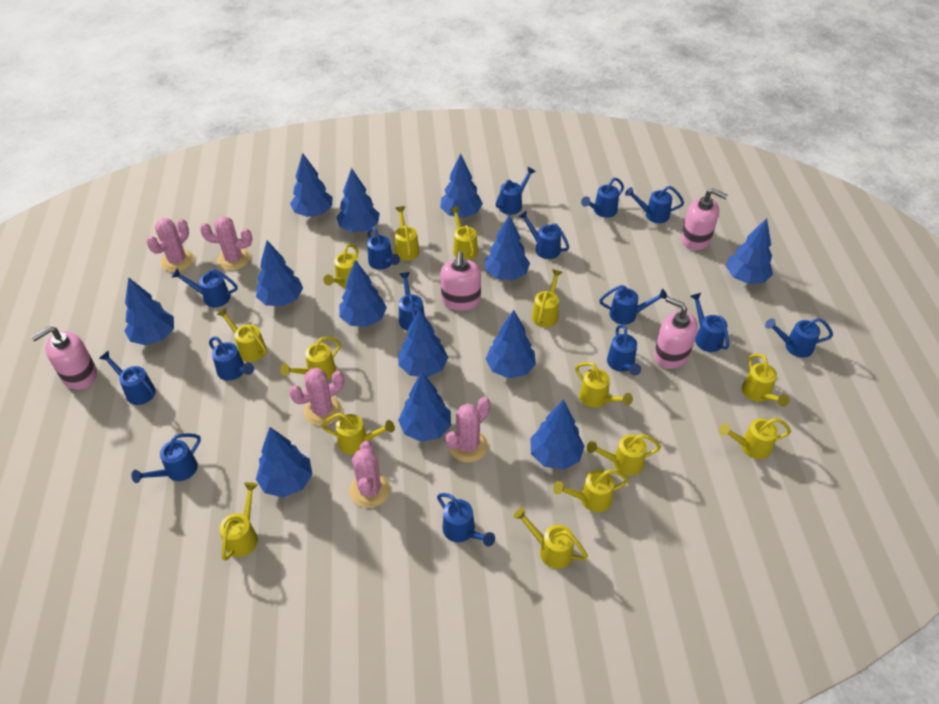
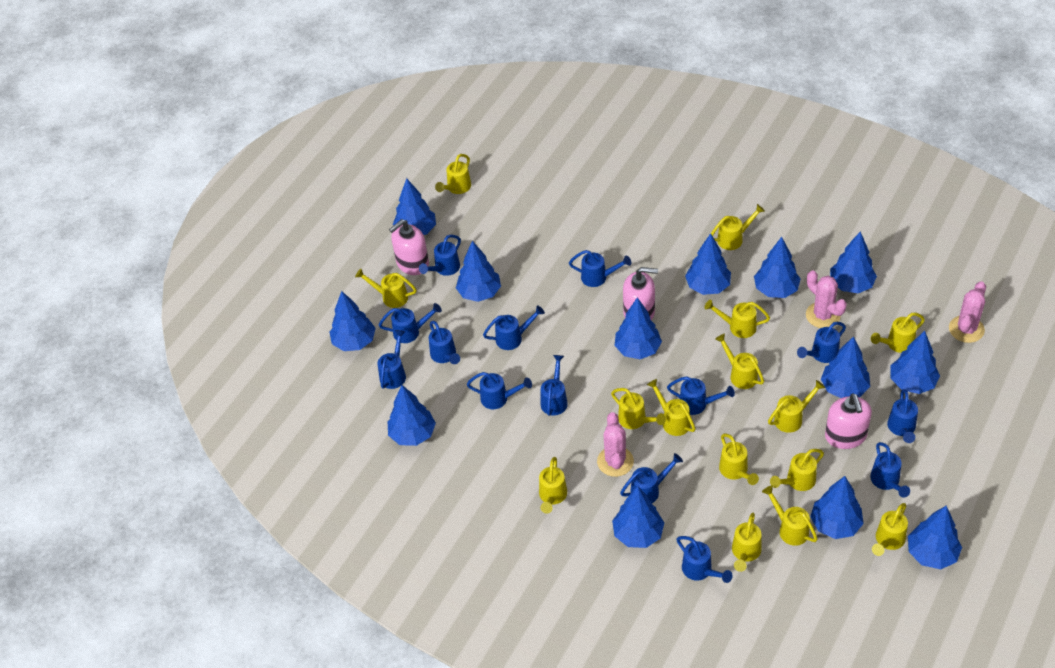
blue watering can: 15 -> 14
pink cactus: 5 -> 3
pink soap dispenser: 4 -> 3
yellow watering can: 14 -> 15

